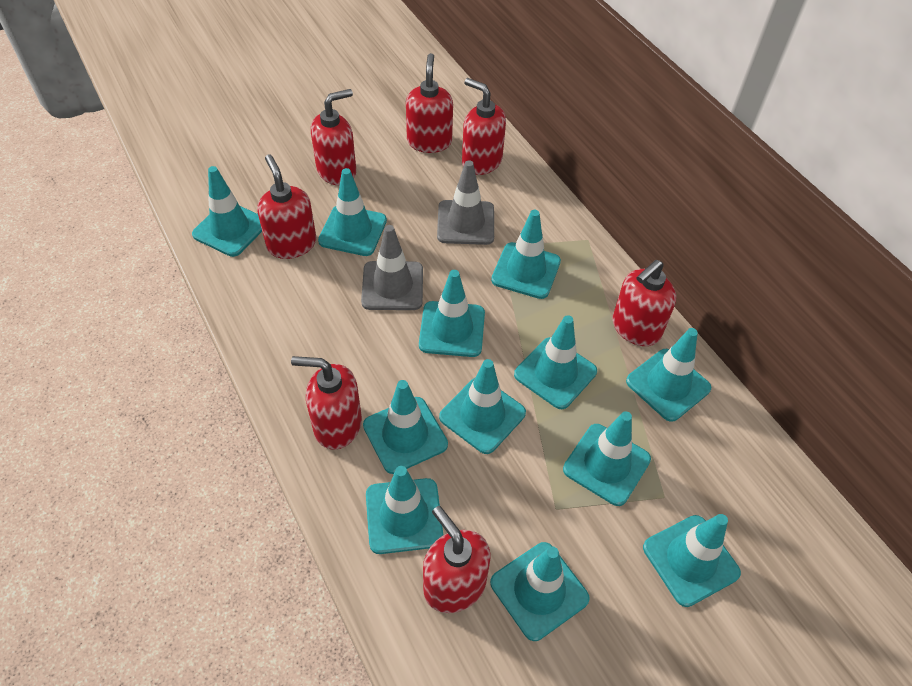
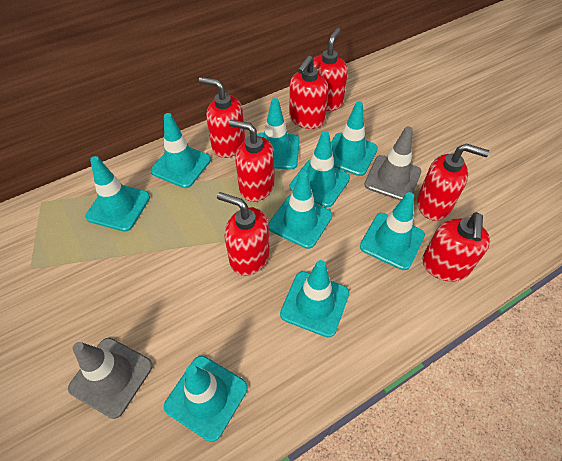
turquoise traffic cone: 12 -> 9

